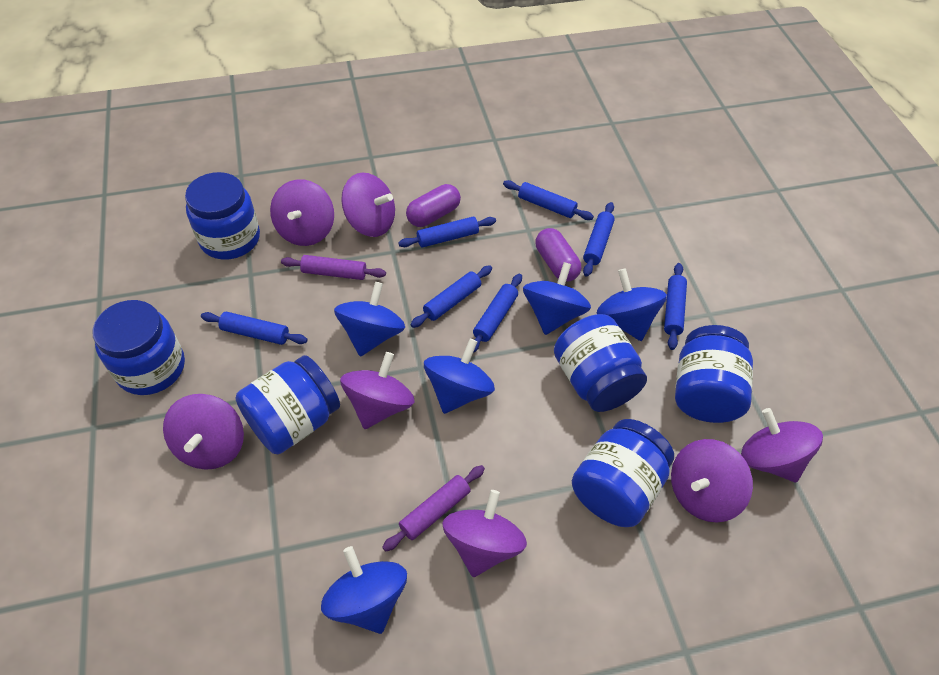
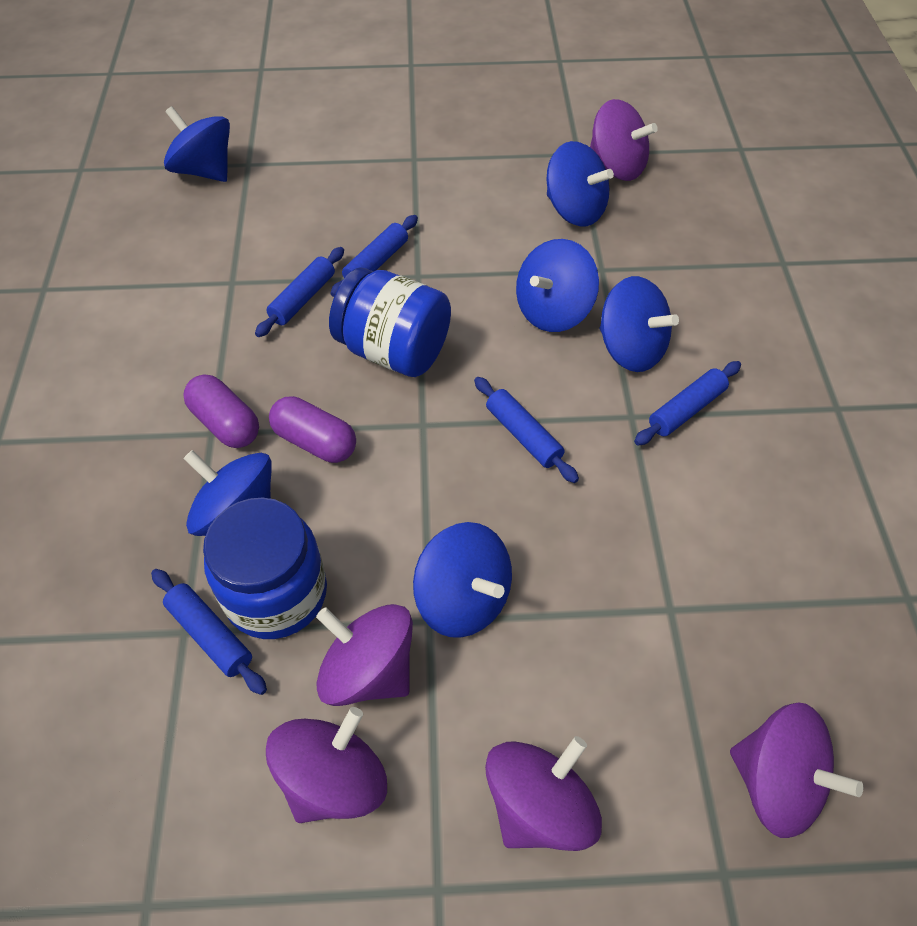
blue jar: 6 -> 2
blue rolling pin: 7 -> 5
blue spinning top: 5 -> 6
purple rolling pin: 2 -> 0
purple spinning top: 7 -> 5

